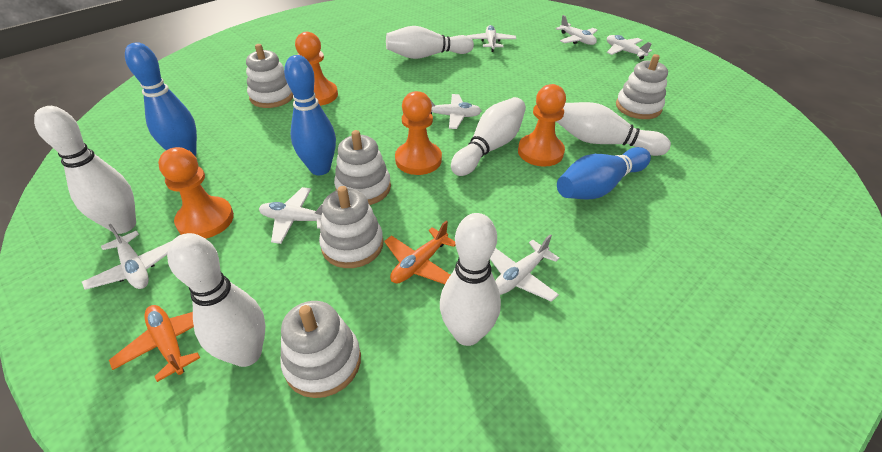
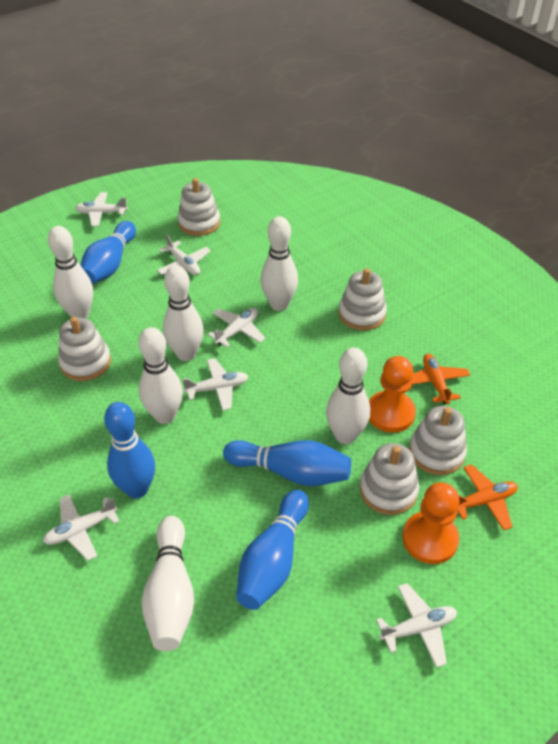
blue bowling pin: 3 -> 4
orange pawn: 4 -> 2
white plane: 7 -> 6

